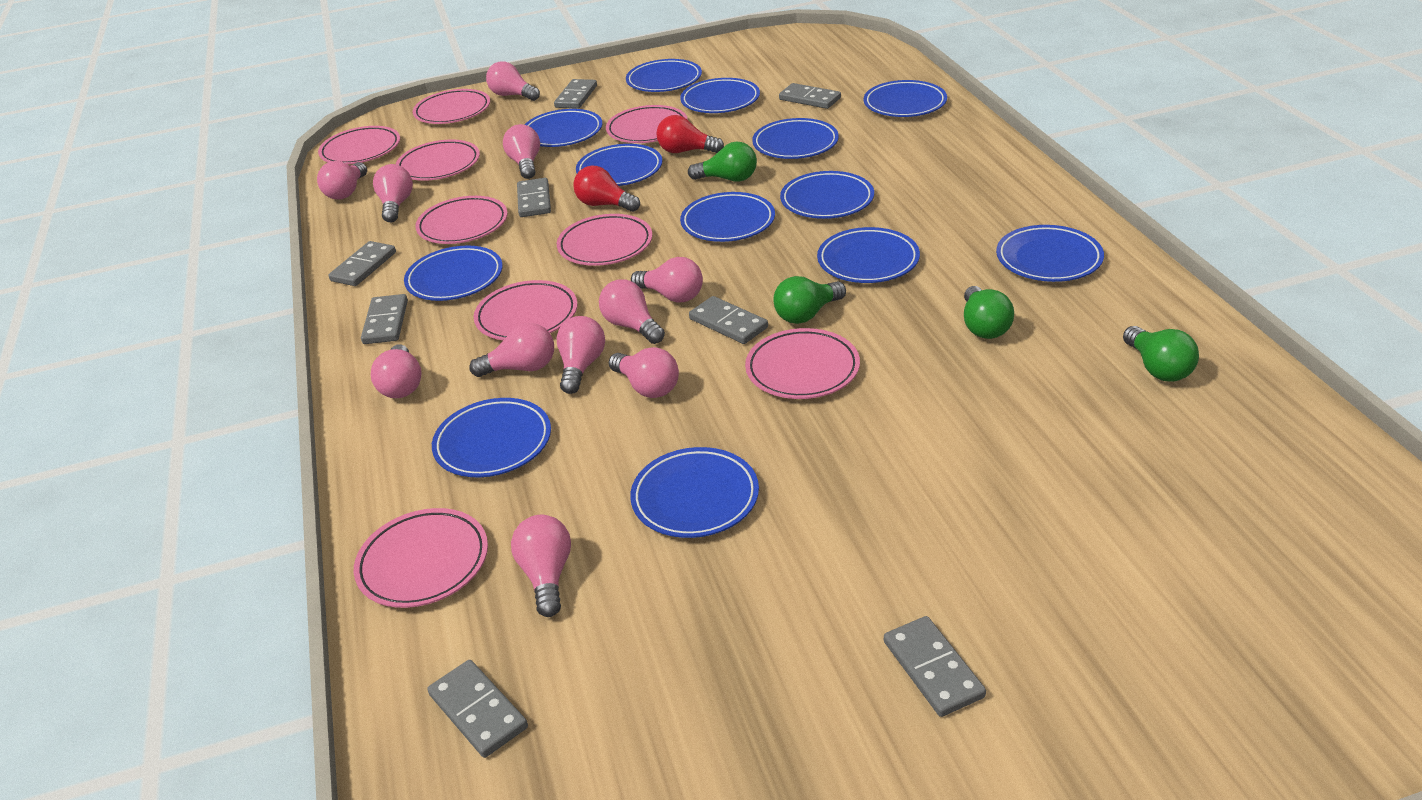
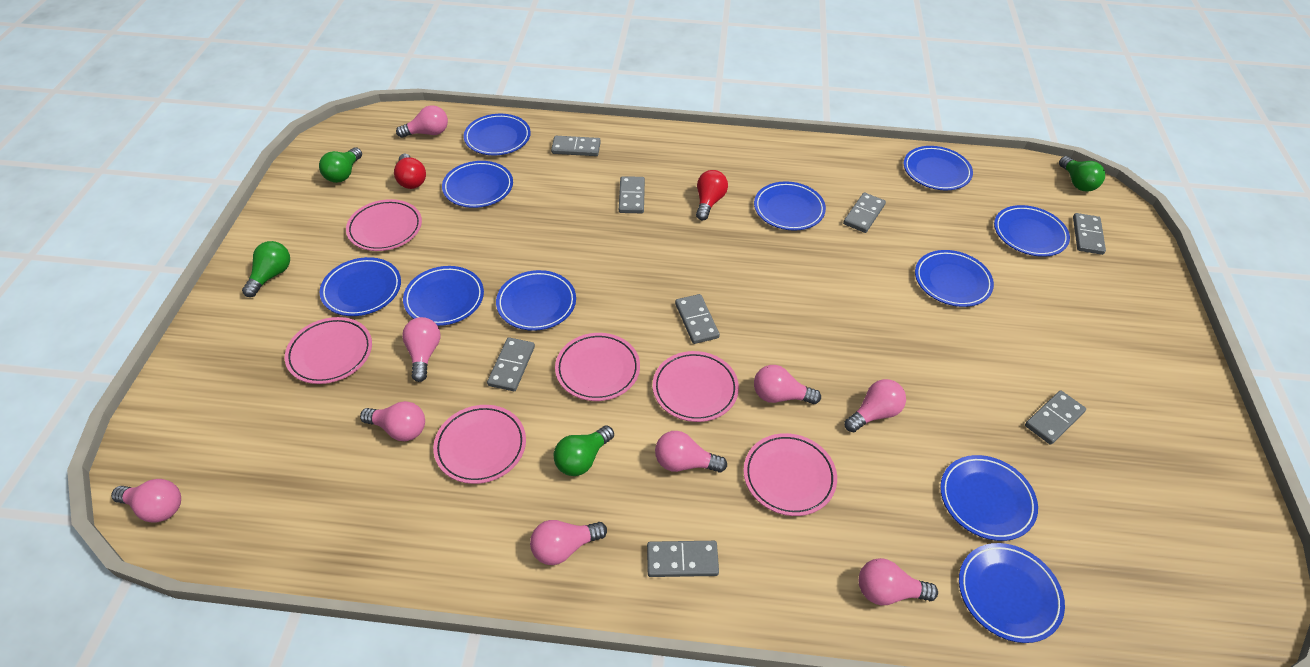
blue plate: 13 -> 11
pink light bulb: 11 -> 9
pink plate: 9 -> 6

